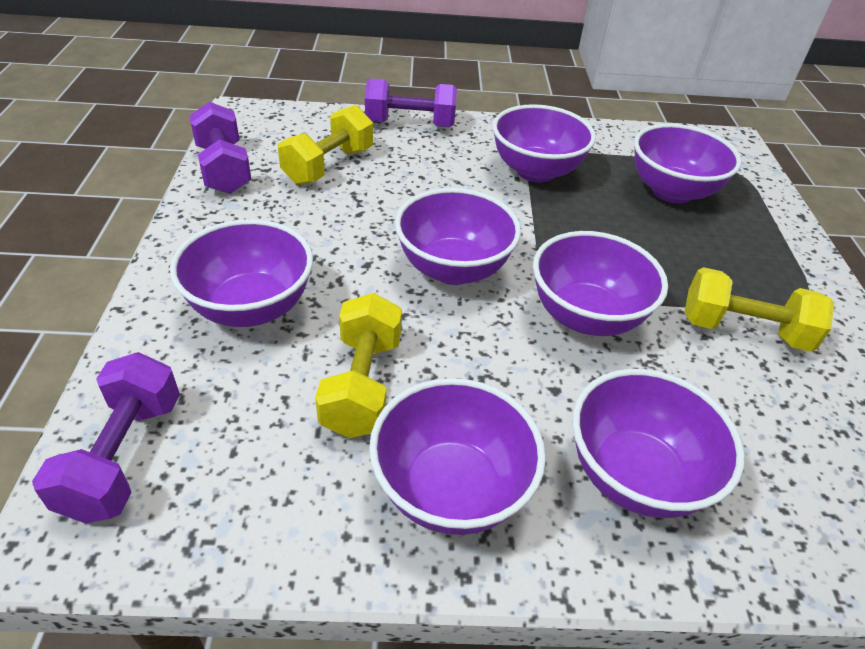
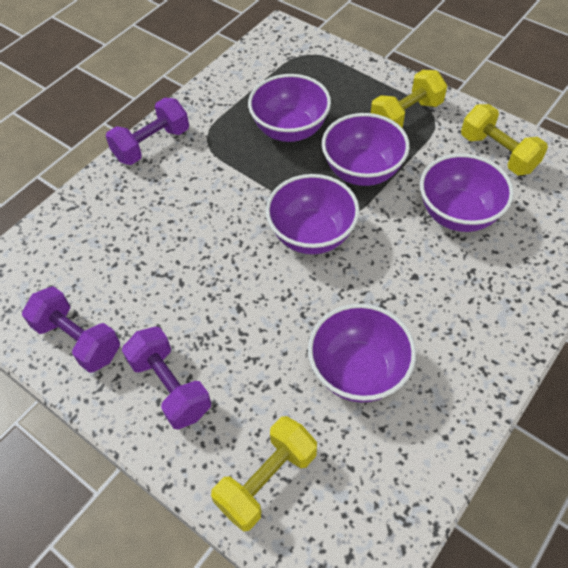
purple bowl: 7 -> 5

